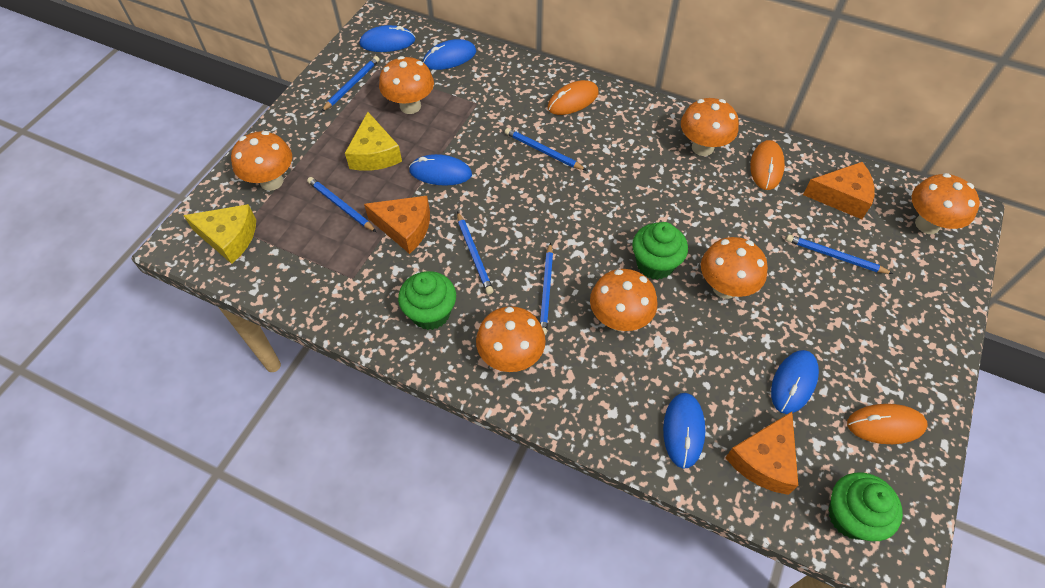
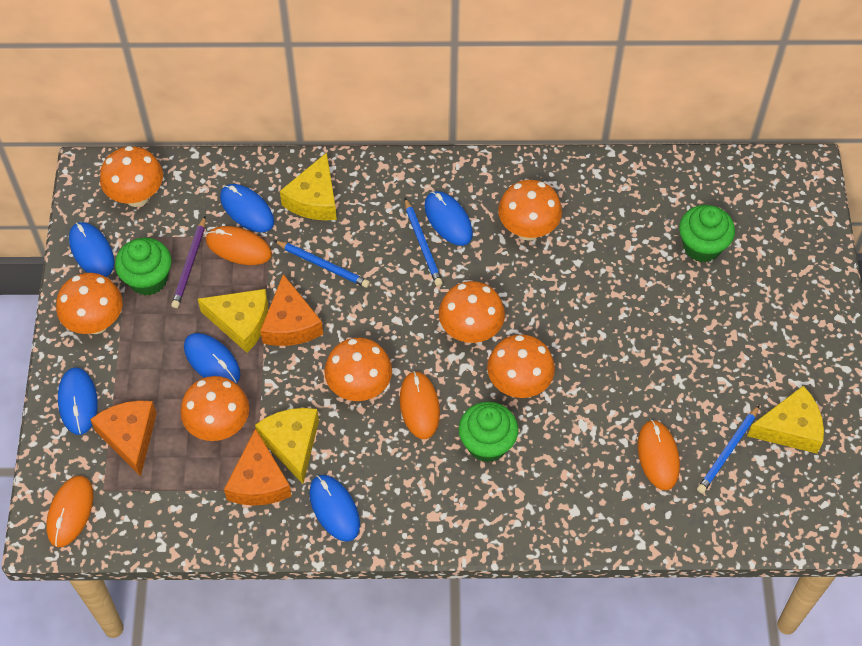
blue mouse: 5 -> 6
blue pencil: 6 -> 3
orange mouse: 3 -> 4
purple pencil: 0 -> 1
yellow cheese: 2 -> 4

